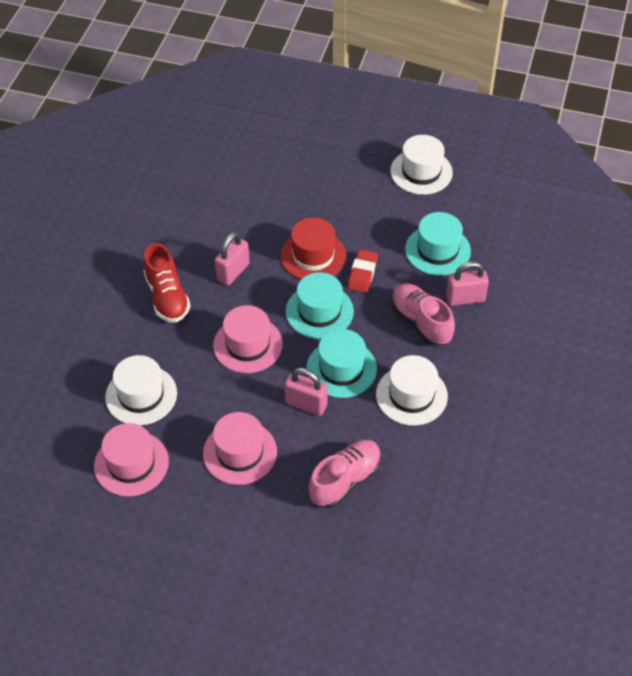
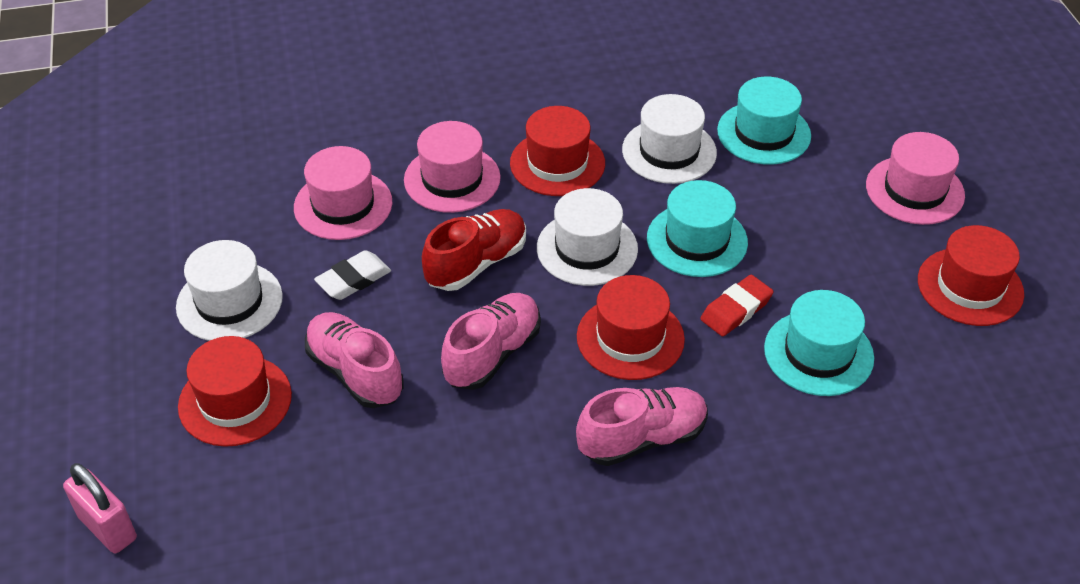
pink padlock: 3 -> 1
pink shoe: 2 -> 3
red hat: 1 -> 4
white eraser: 0 -> 1

